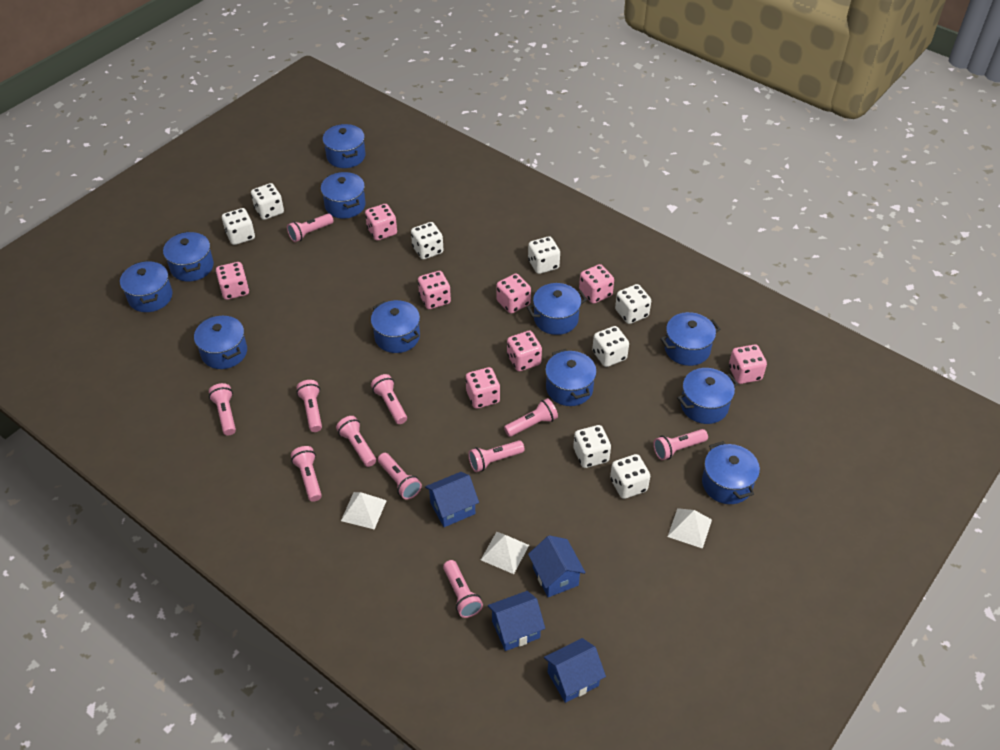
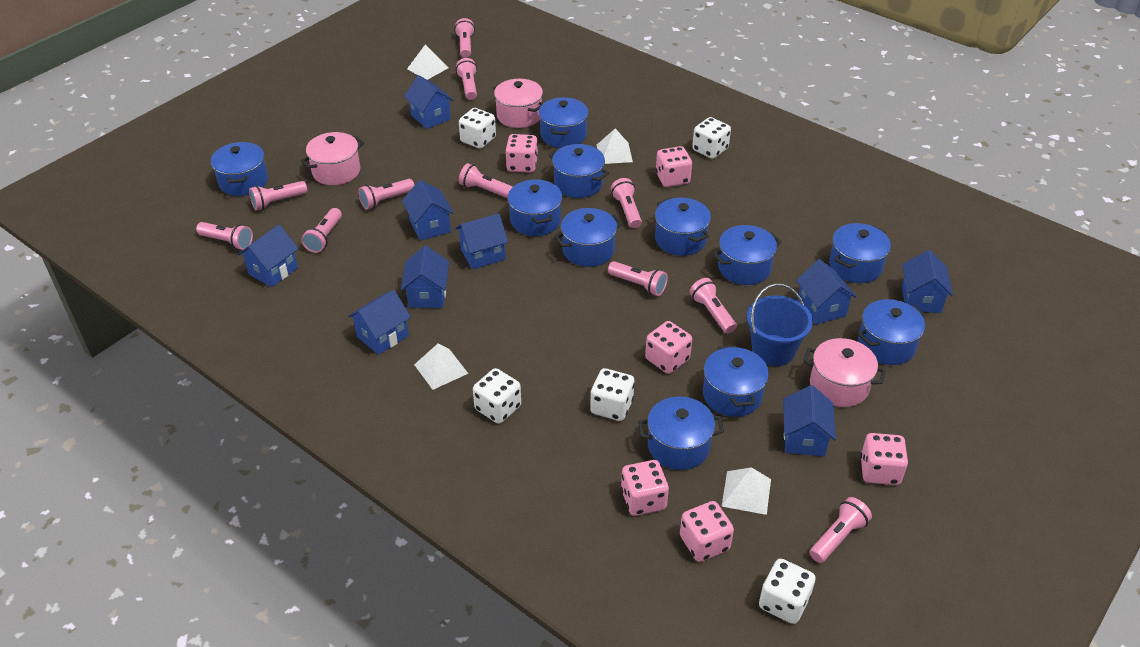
blue bucket: 0 -> 1
blue house: 4 -> 9
pink dice: 8 -> 6
pink pot: 0 -> 3
white dice: 8 -> 5
white pyramid: 3 -> 4

